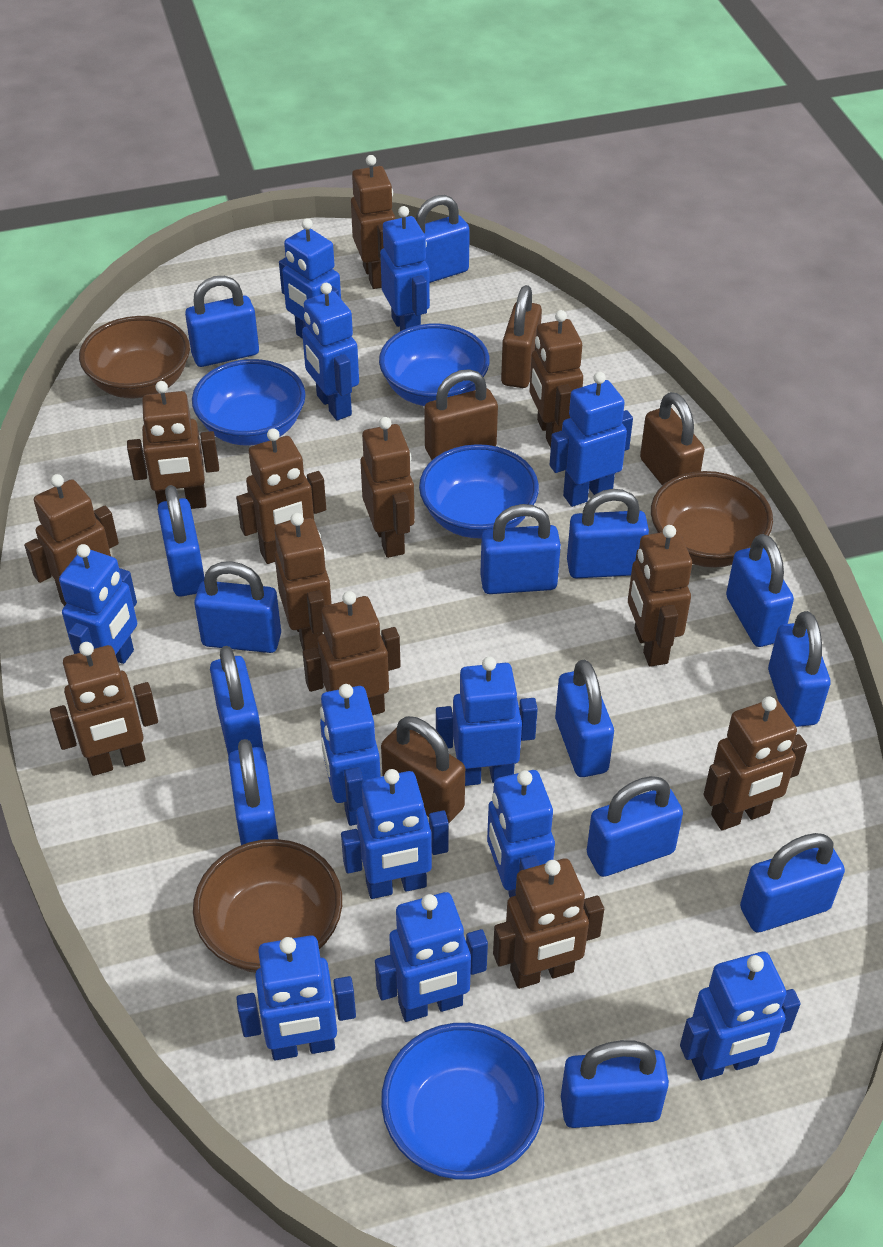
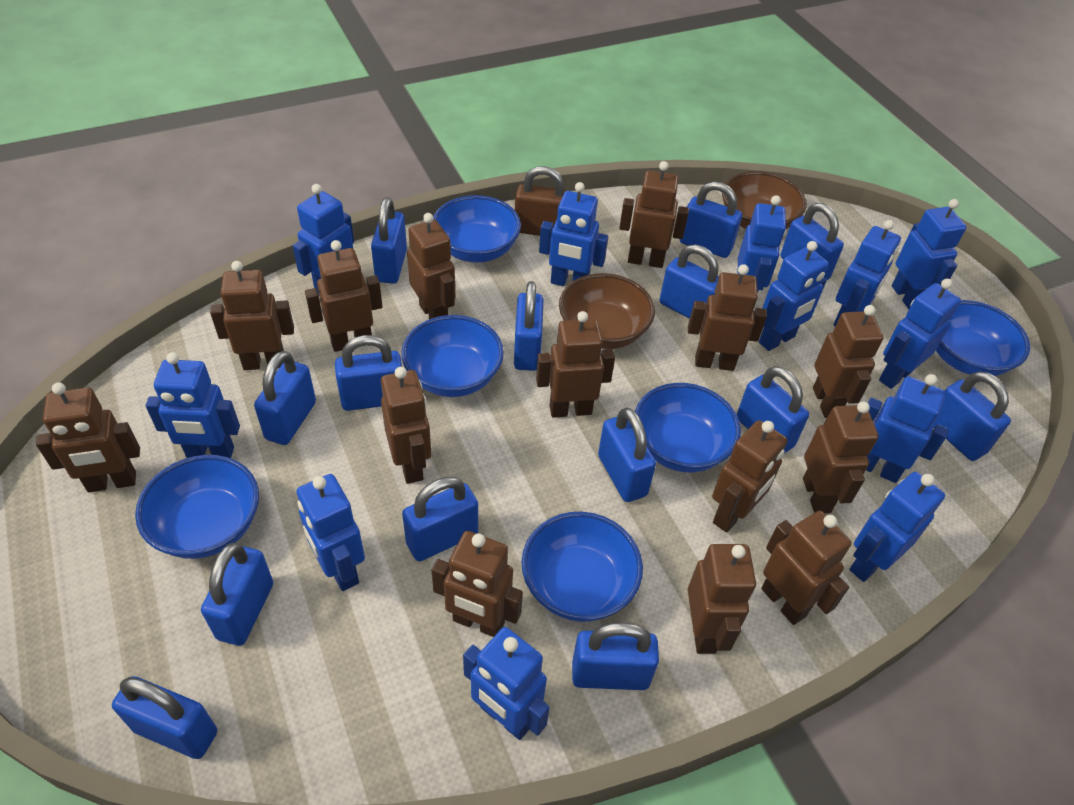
blue bowl: 4 -> 6
brown bowl: 3 -> 2
brown padlock: 4 -> 1
brown robot: 12 -> 14

